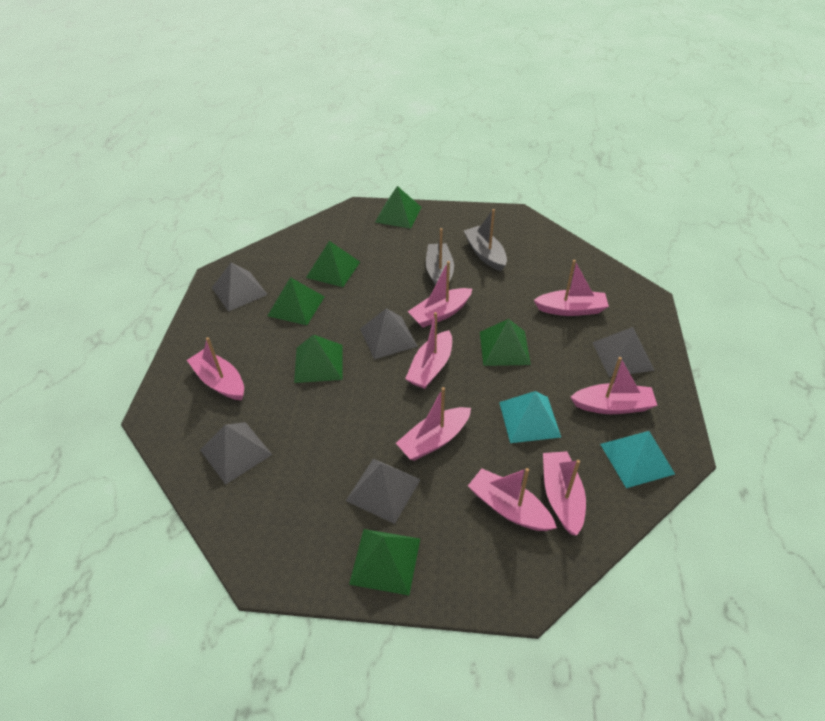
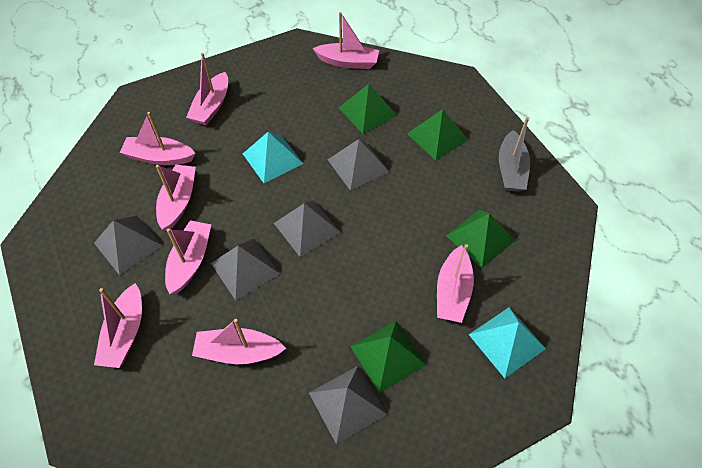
green pyramid: 6 -> 4
grey boat: 2 -> 1

